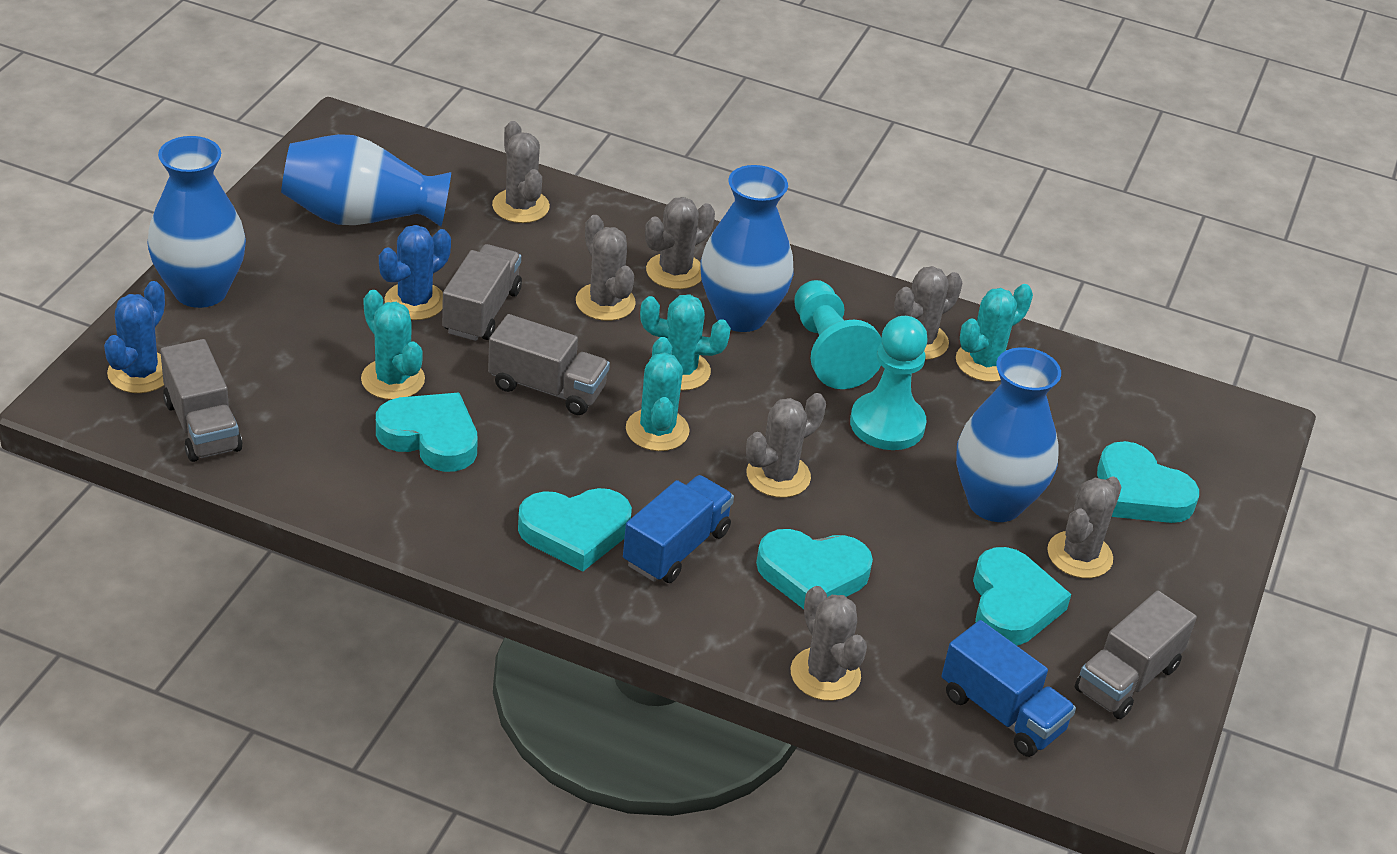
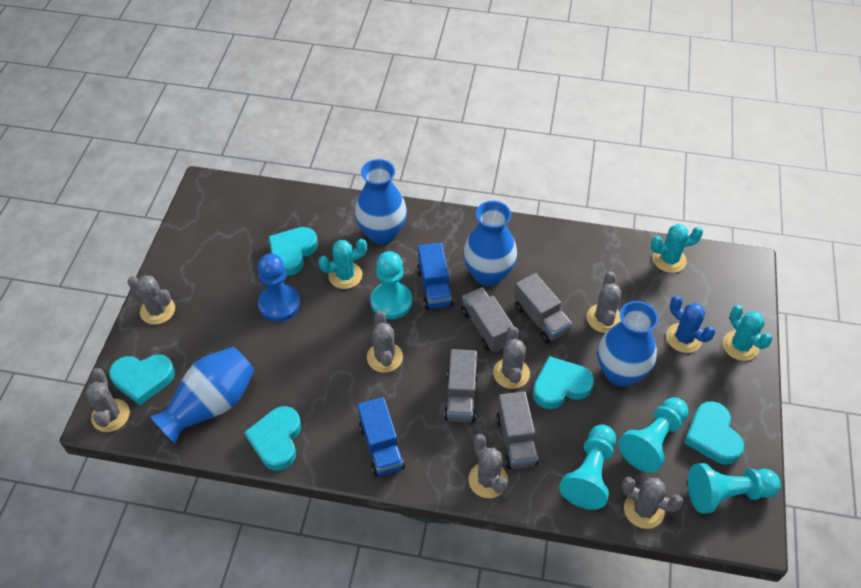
blue cactus: 2 -> 1
blue pawn: 0 -> 1
turquoise cactus: 4 -> 3
turquoise pawn: 2 -> 4

